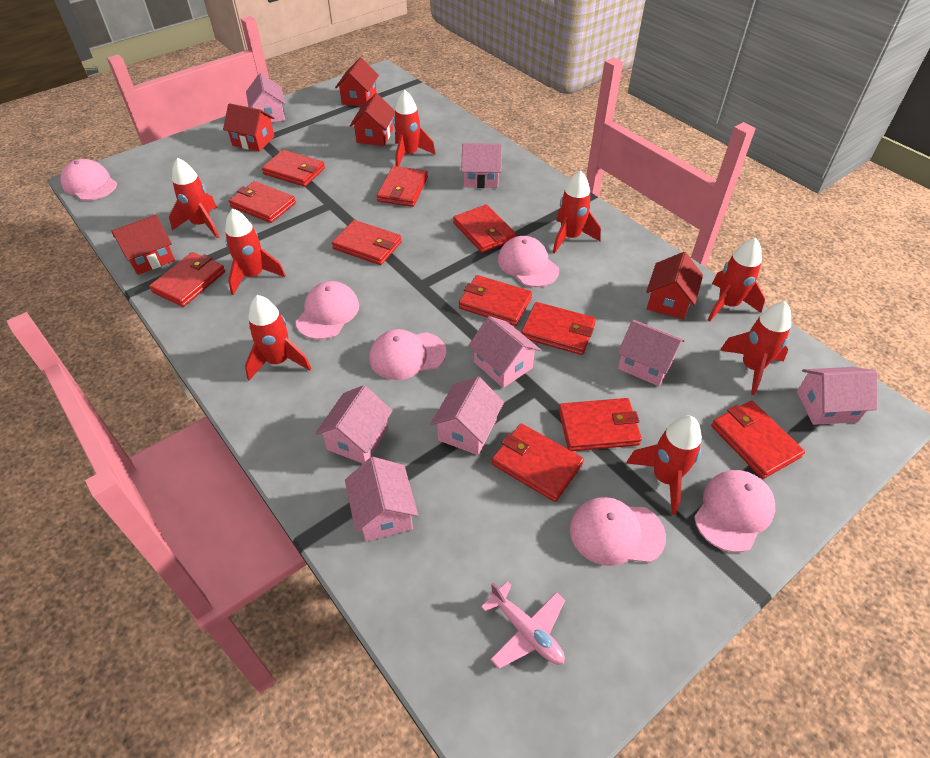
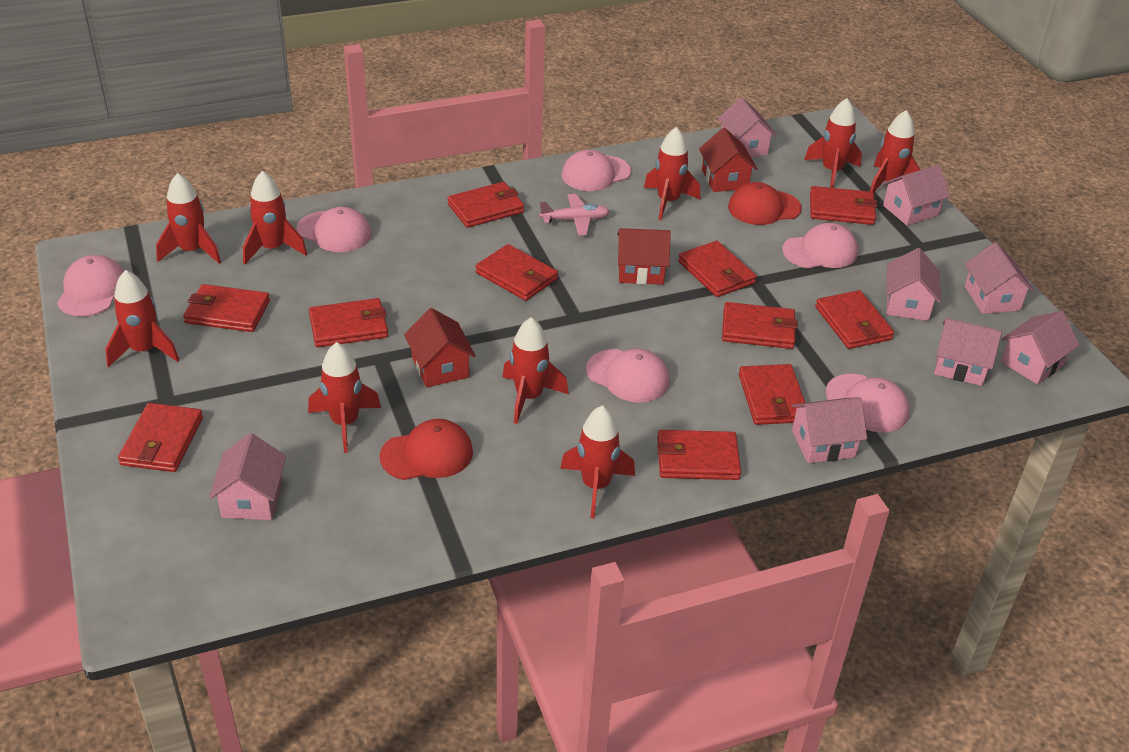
red cap: 0 -> 2
red house: 5 -> 3
red rocket: 8 -> 9

